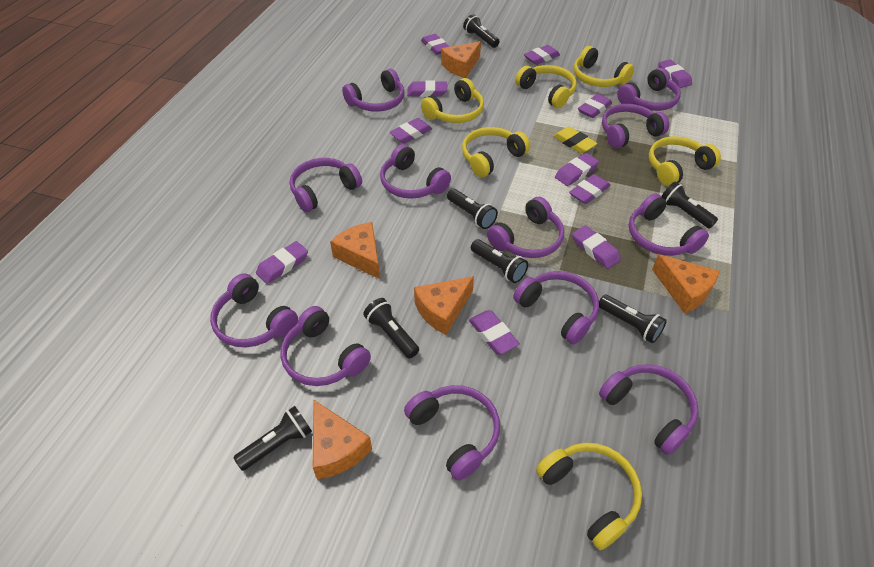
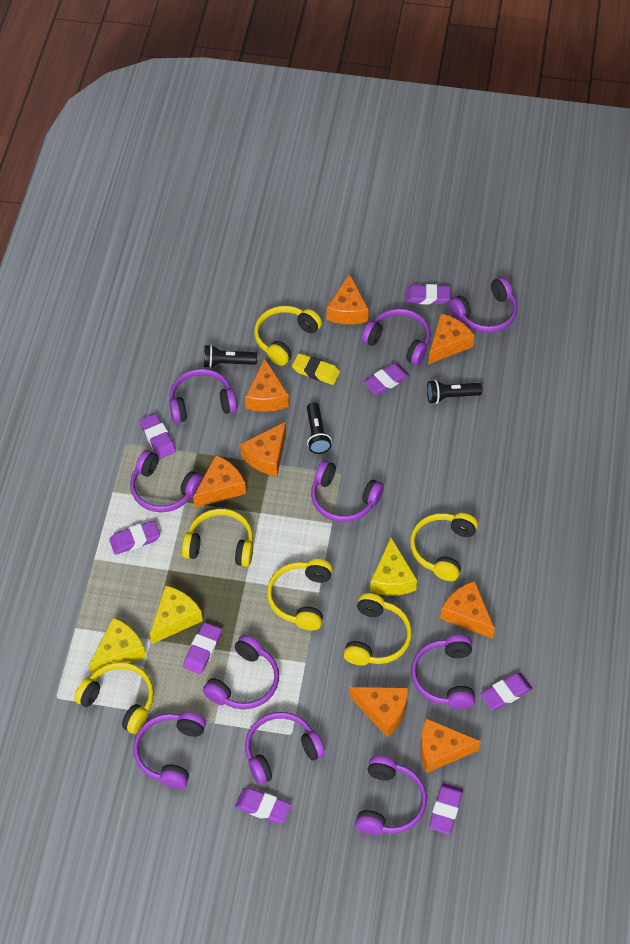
black flashlight: 7 -> 3
orange cheese: 5 -> 8
purple eraser: 11 -> 8
purple headphones: 12 -> 10
yellow cheese: 0 -> 3

